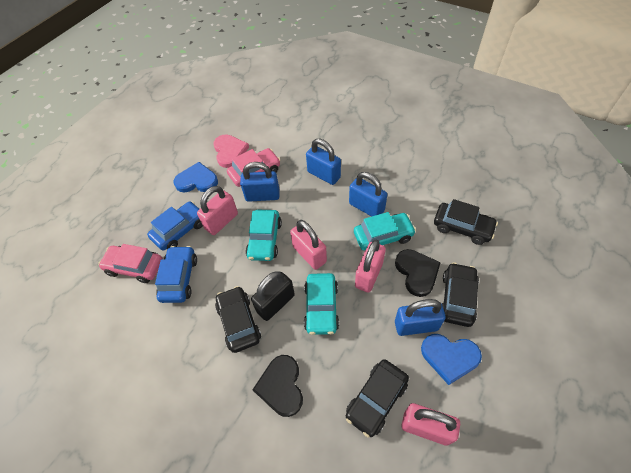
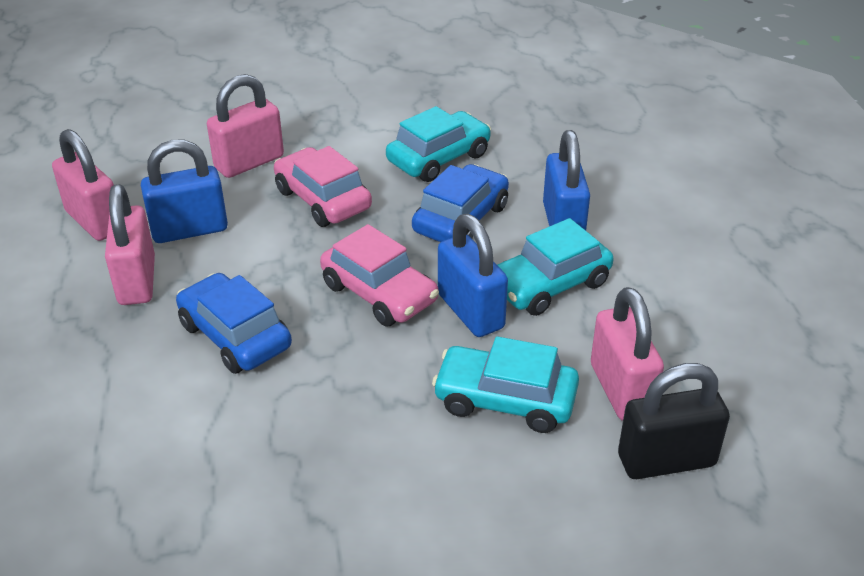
black car: 4 -> 0
black heart: 2 -> 0
blue heart: 2 -> 0
blue padlock: 4 -> 3
pink heart: 1 -> 0

